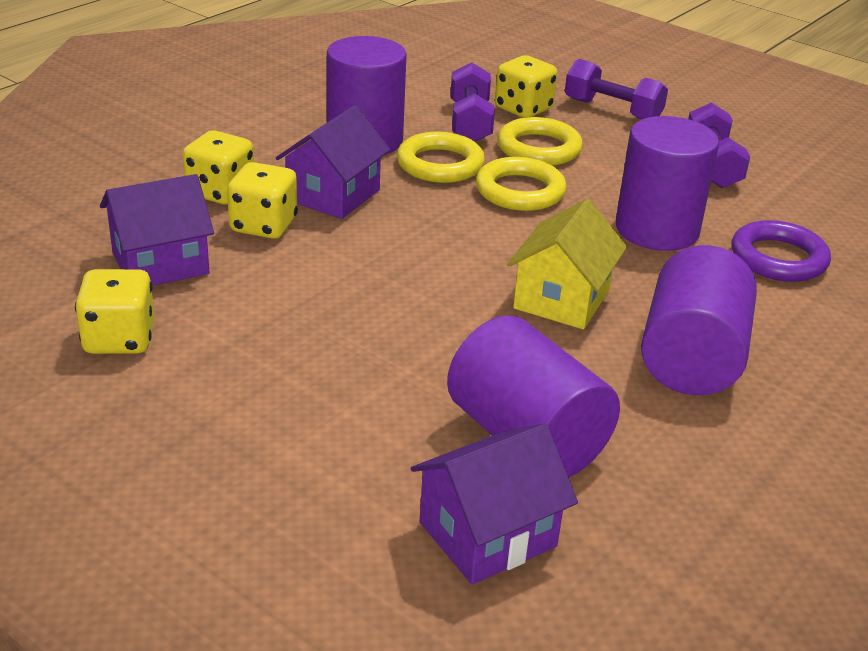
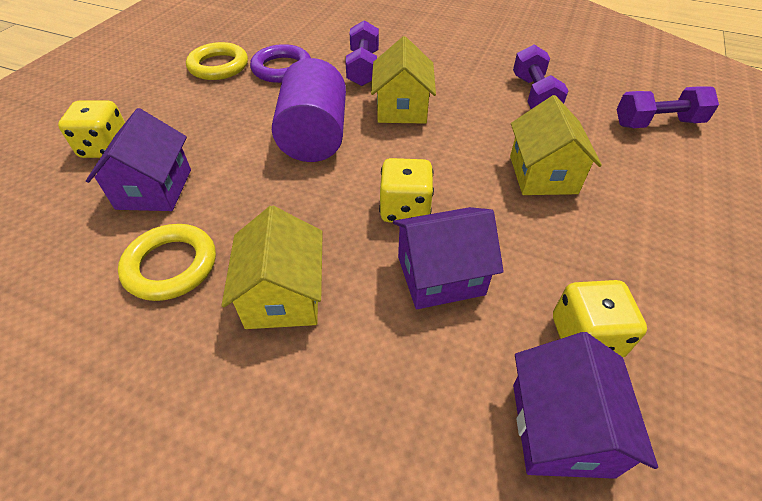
purple cylinder: 4 -> 1
yellow dice: 4 -> 3
yellow house: 1 -> 3
yellow ring: 3 -> 2

